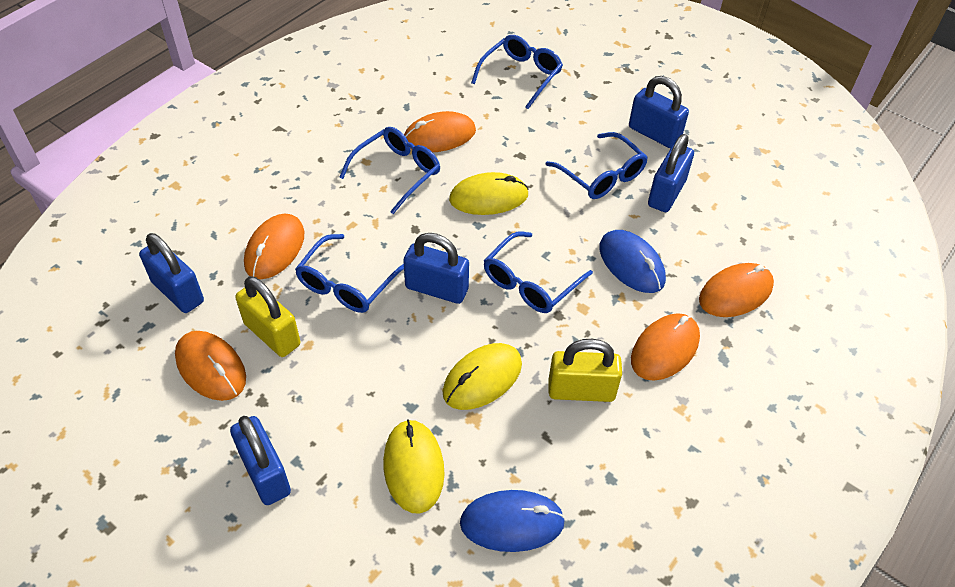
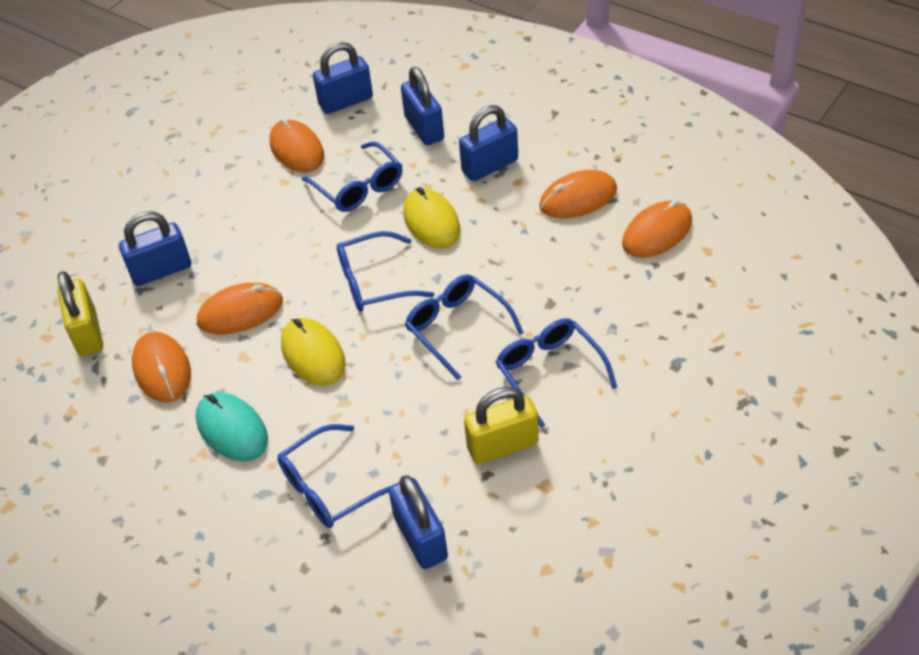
blue mouse: 2 -> 0
turquoise mouse: 0 -> 1
yellow mouse: 3 -> 2

